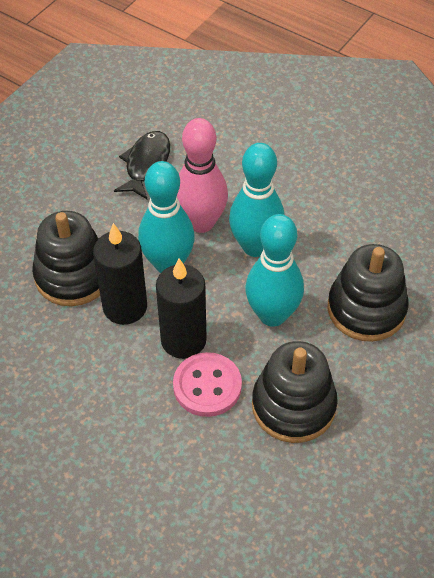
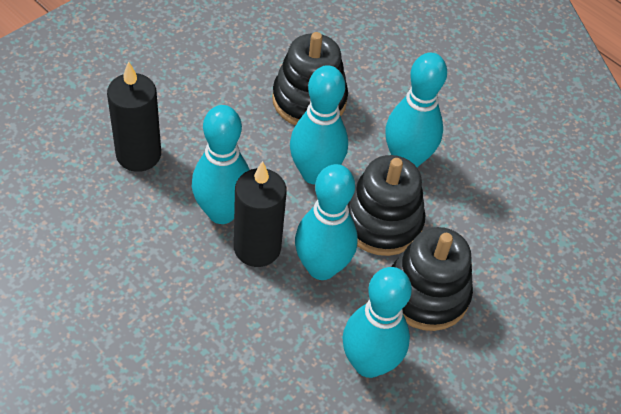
black fish: 1 -> 0
pink bowling pin: 1 -> 0
pink button: 1 -> 0
turquoise bowling pin: 3 -> 5

